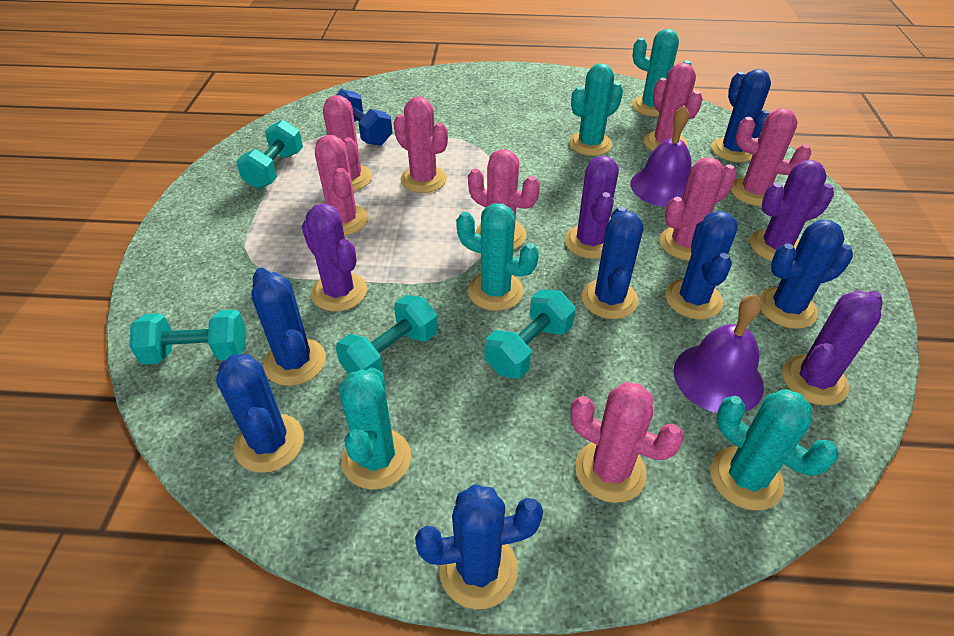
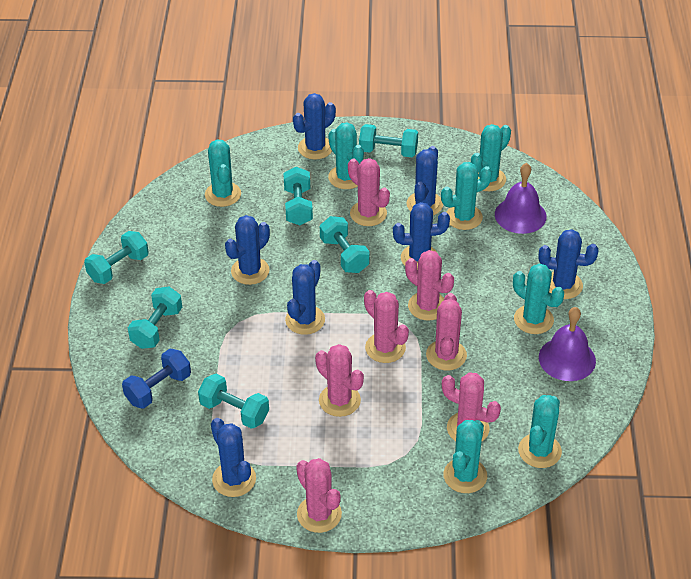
pink cactus: 8 -> 7
purple cactus: 4 -> 0
turquoise cactus: 5 -> 7
turquoise dumbbell: 4 -> 6

